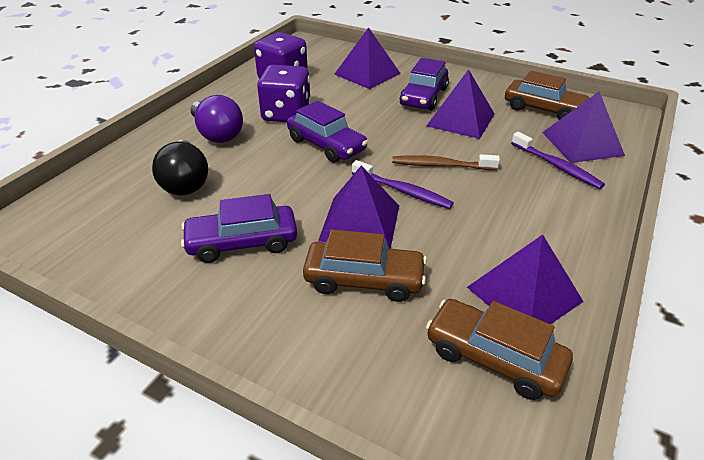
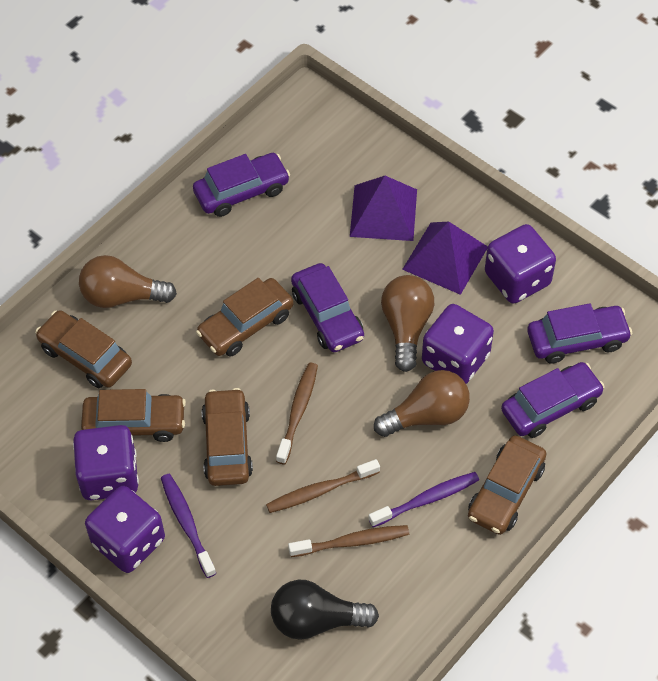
brown car: 3 -> 5
brown light bulb: 0 -> 3
brown toothbrush: 1 -> 3
purple car: 3 -> 4
purple dice: 2 -> 4
purple light bulb: 1 -> 0
purple pyramid: 5 -> 2

